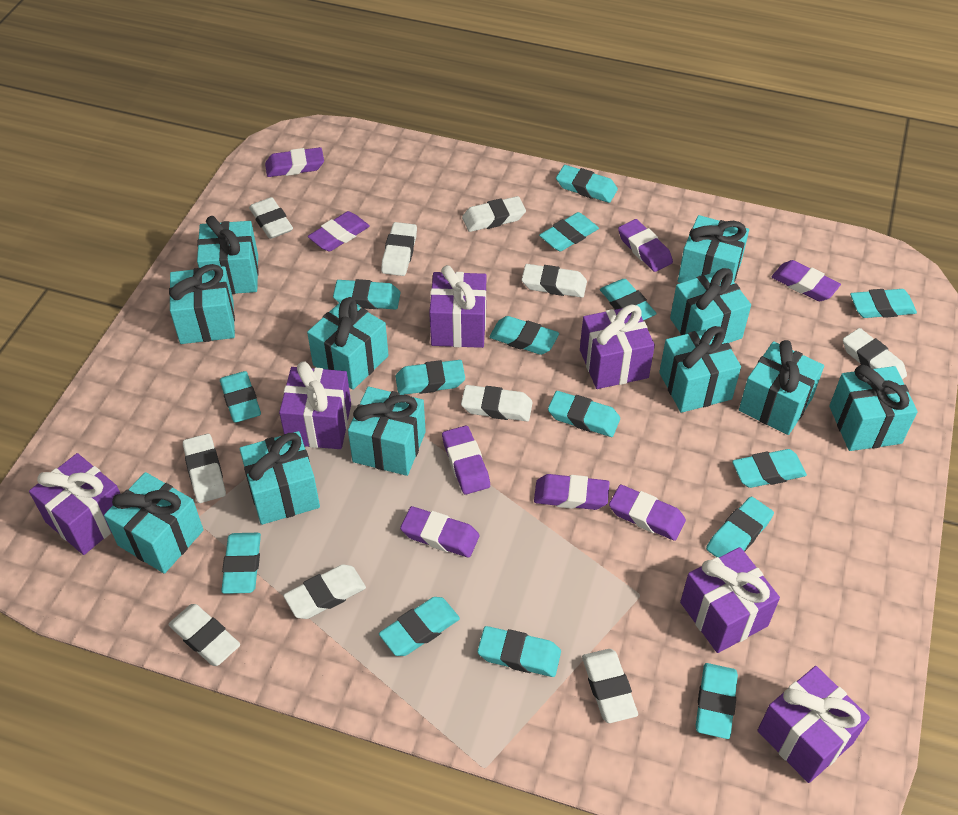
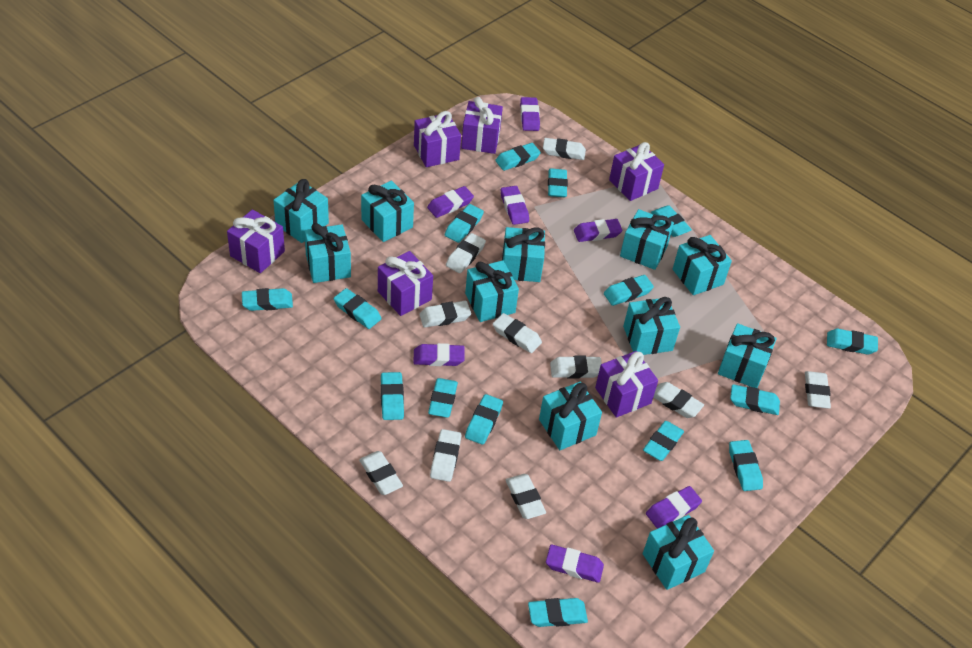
purple eraser: 8 -> 7

